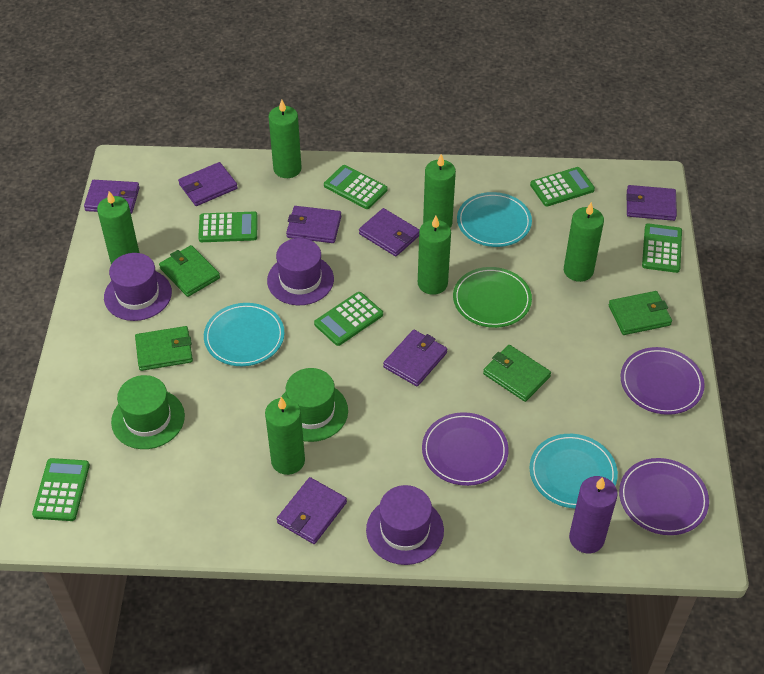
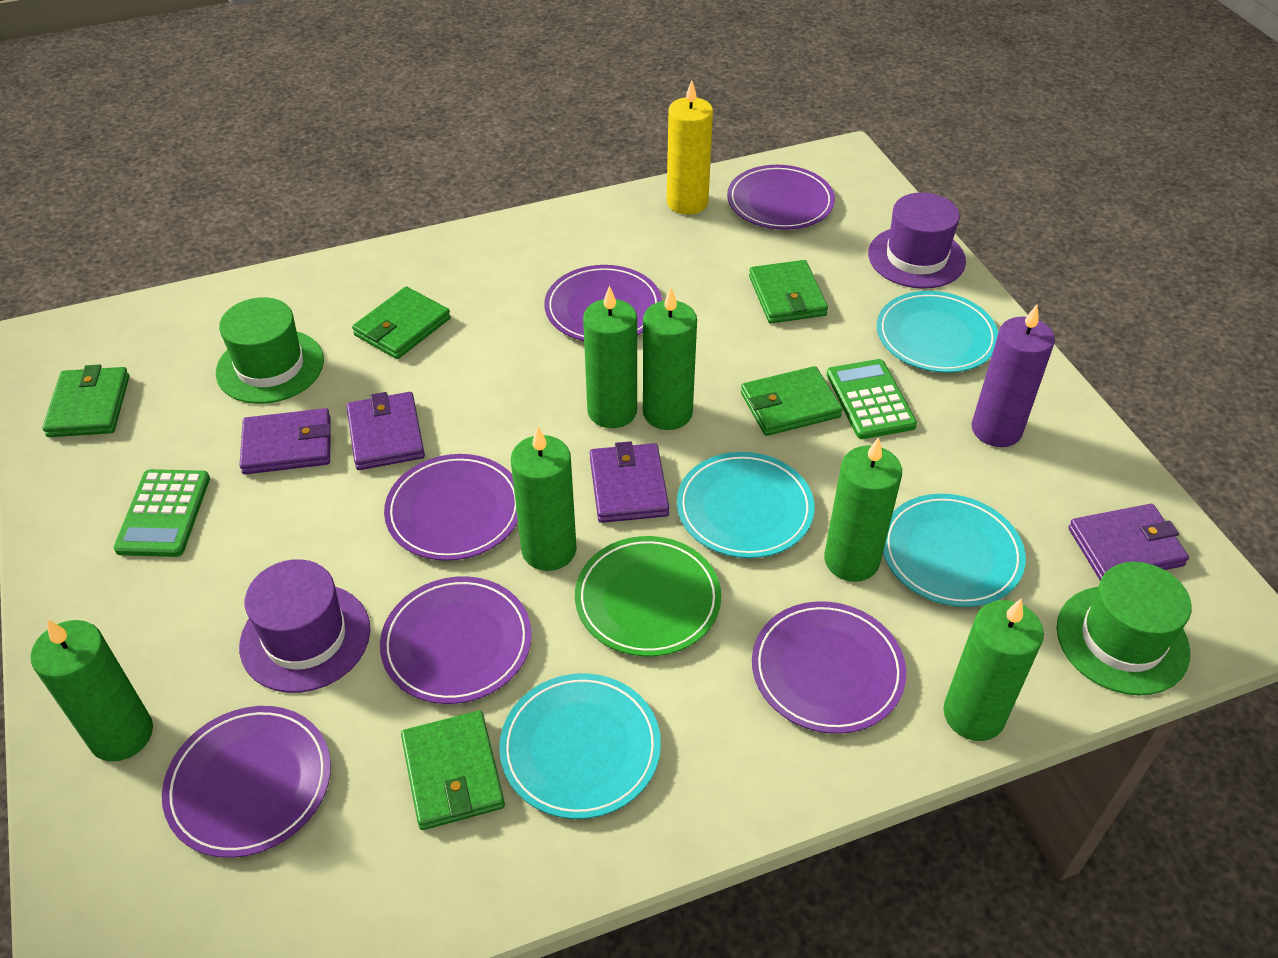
green calculator: 6 -> 2
green wallet: 4 -> 5
purple hat: 3 -> 2
purple plate: 3 -> 6
purple wallet: 7 -> 4
turquoise plate: 3 -> 4
yellow candle: 0 -> 1

